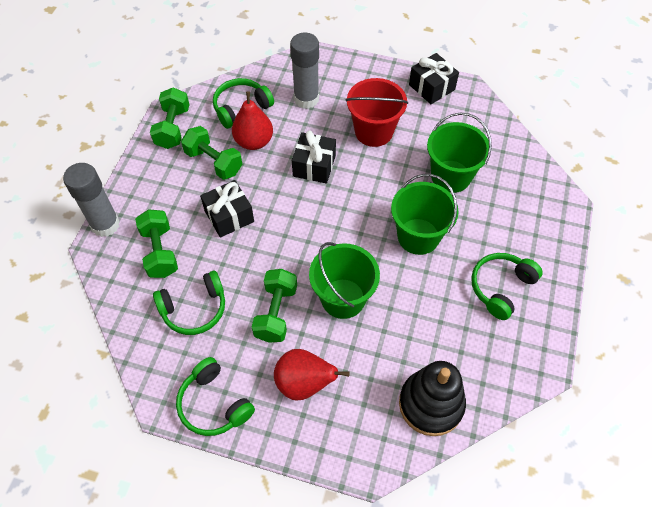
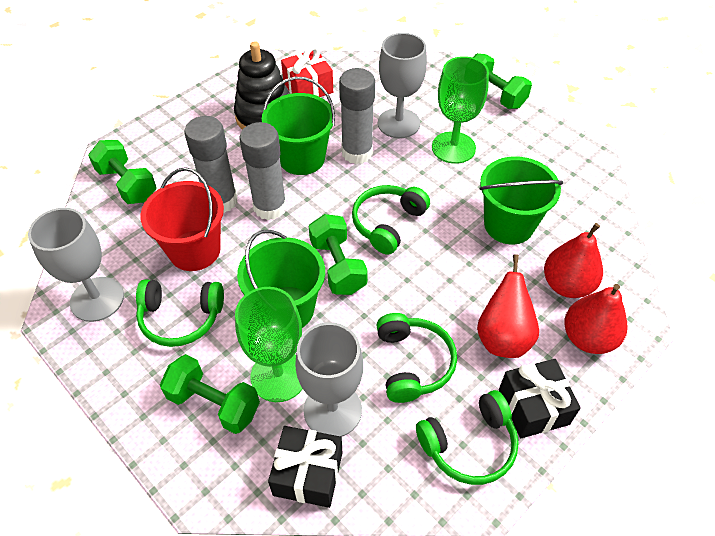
black gift: 3 -> 2
green goblet: 0 -> 2
grey glue stick: 2 -> 3
grey goblet: 0 -> 3
red gift: 0 -> 1
red pear: 2 -> 3

